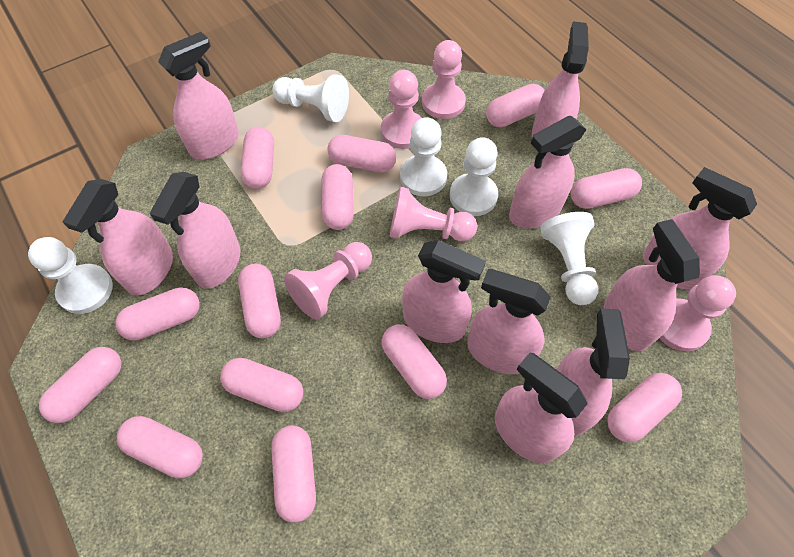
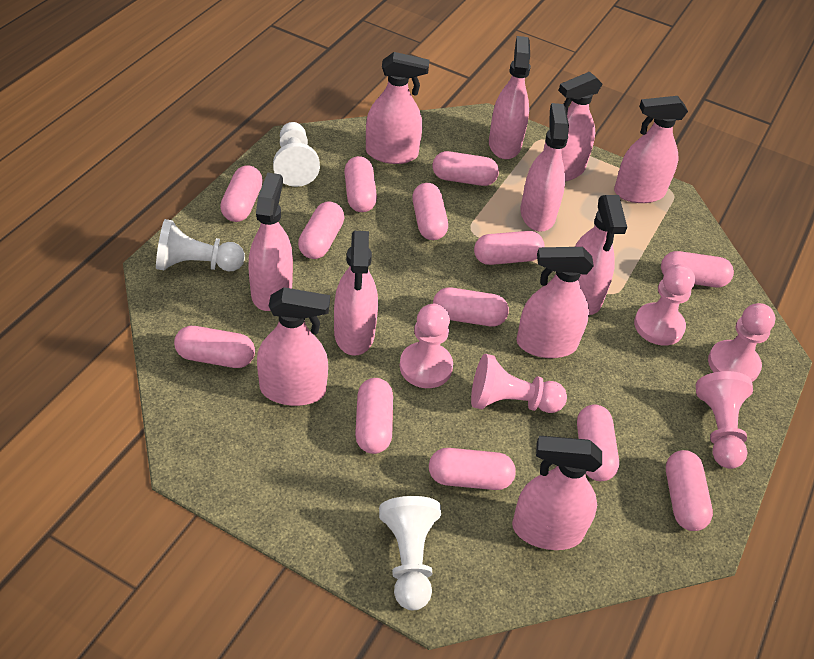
white pawn: 5 -> 3

